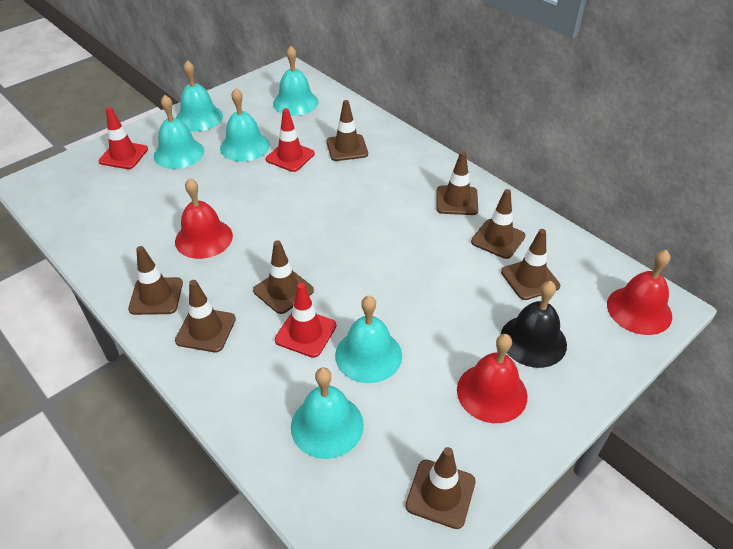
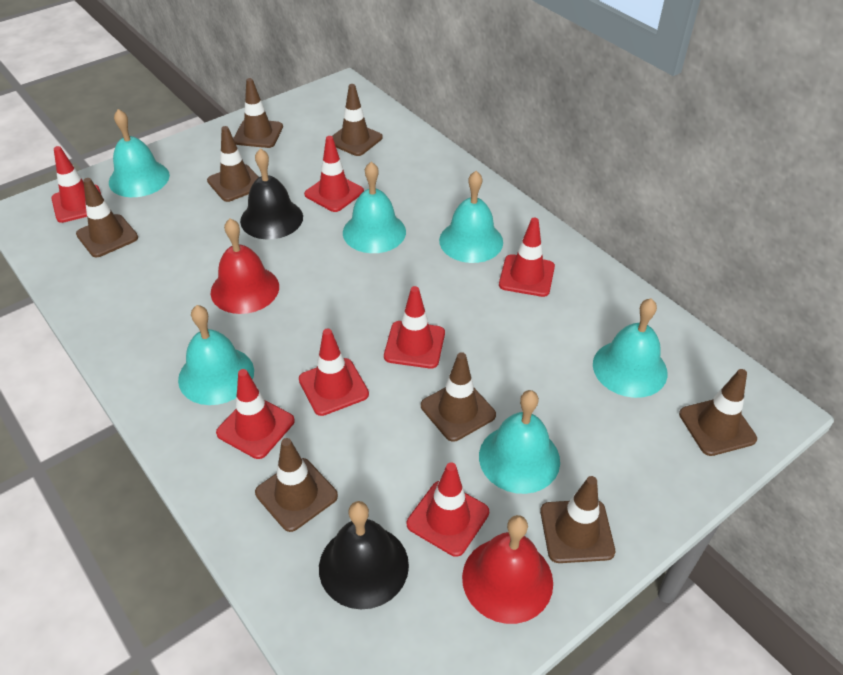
black bell: 1 -> 2
red bell: 3 -> 2
red traffic cone: 3 -> 7

